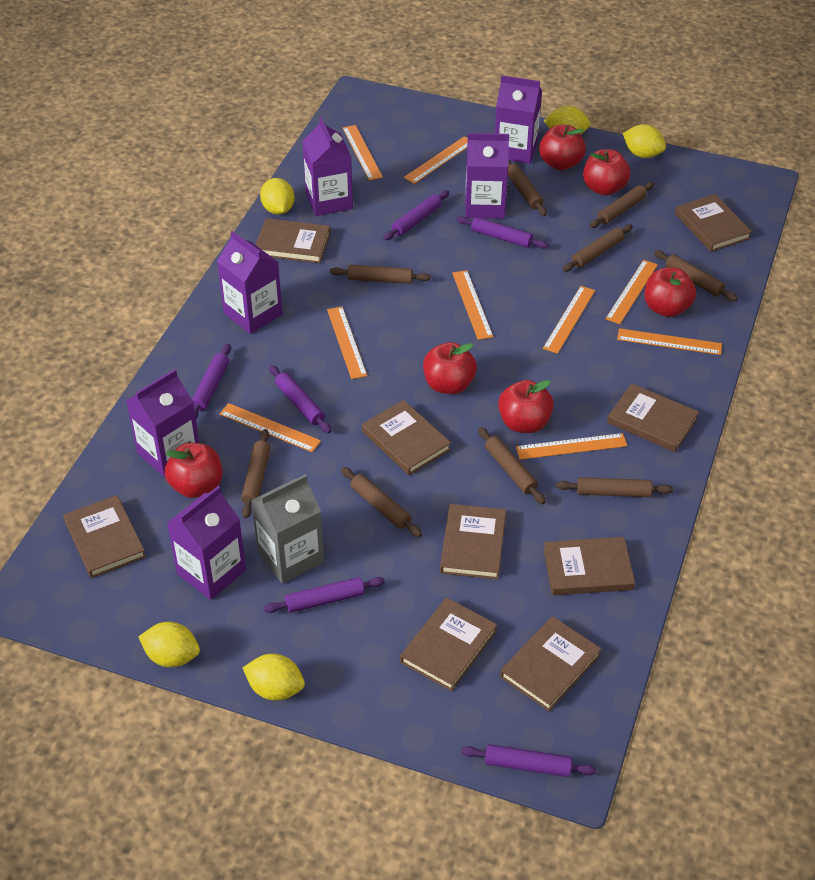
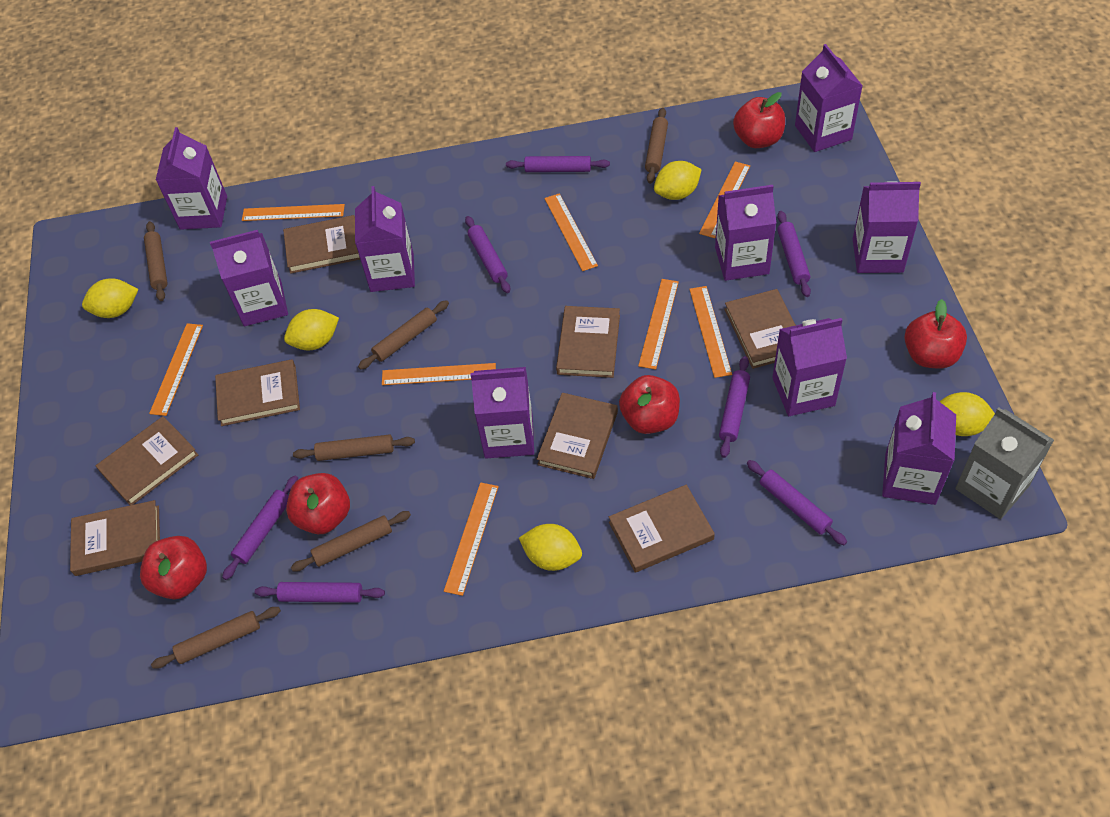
brown book: 9 -> 8
brown rolling pin: 9 -> 6
orange ruler: 9 -> 8
purple carton: 6 -> 9
purple rolling pin: 6 -> 7
red apple: 6 -> 5

